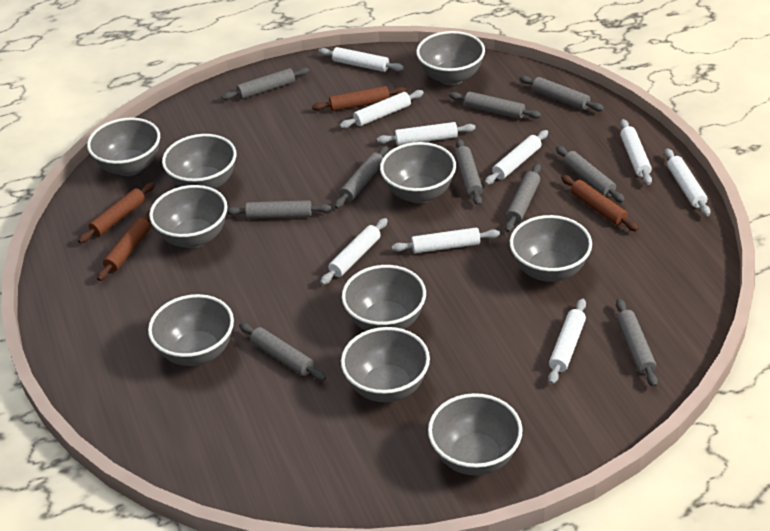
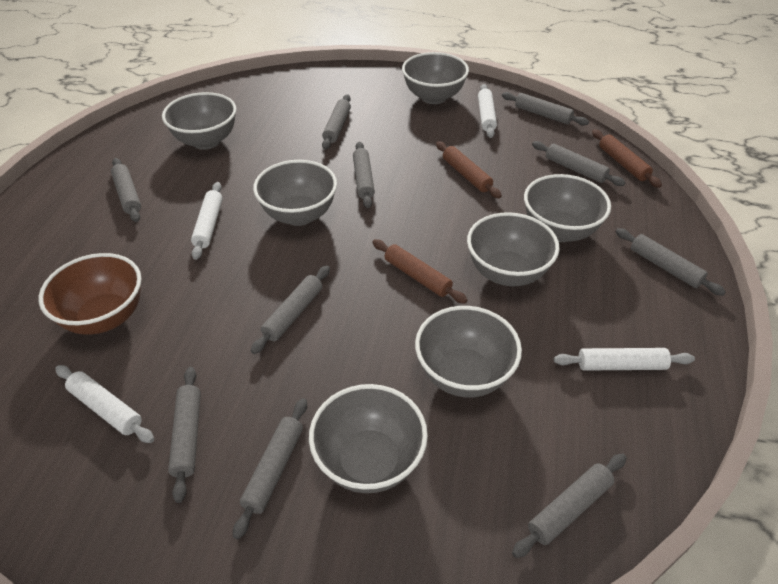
brown bowl: 0 -> 1
brown rolling pin: 4 -> 3
grey bowl: 10 -> 7
white rolling pin: 9 -> 4

